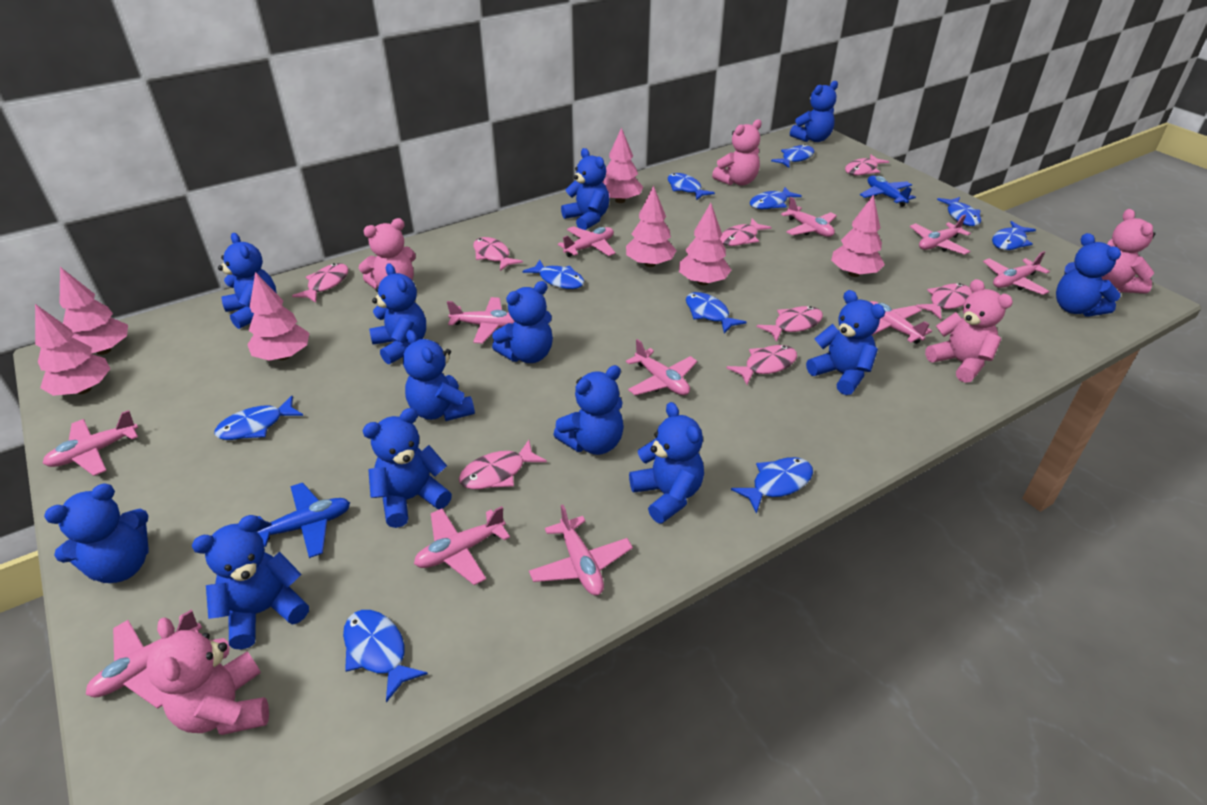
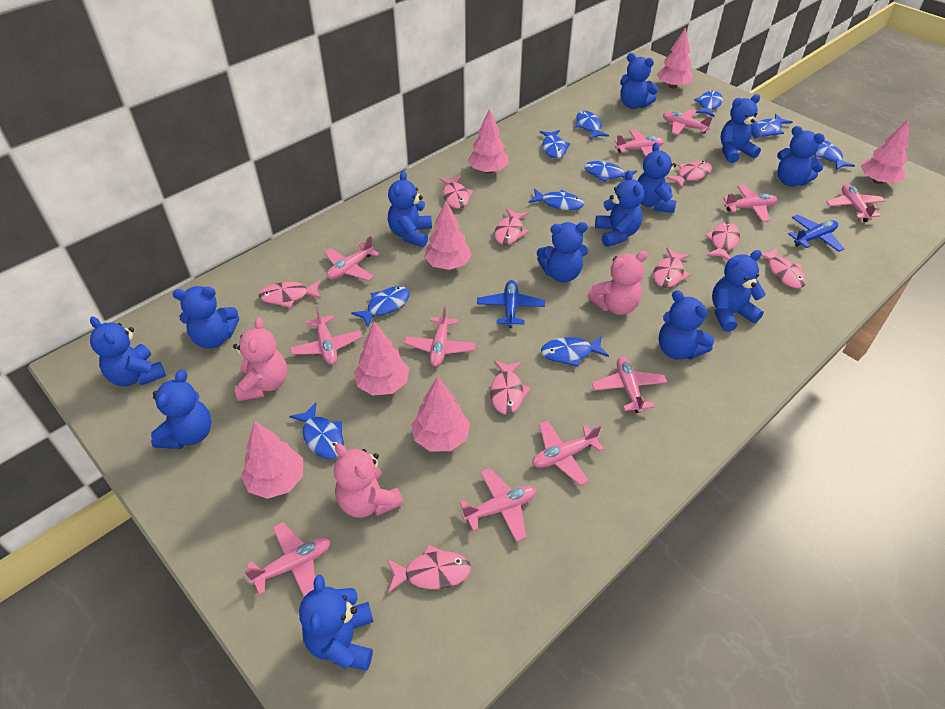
pink fish: 8 -> 9
pink teddy bear: 5 -> 3

